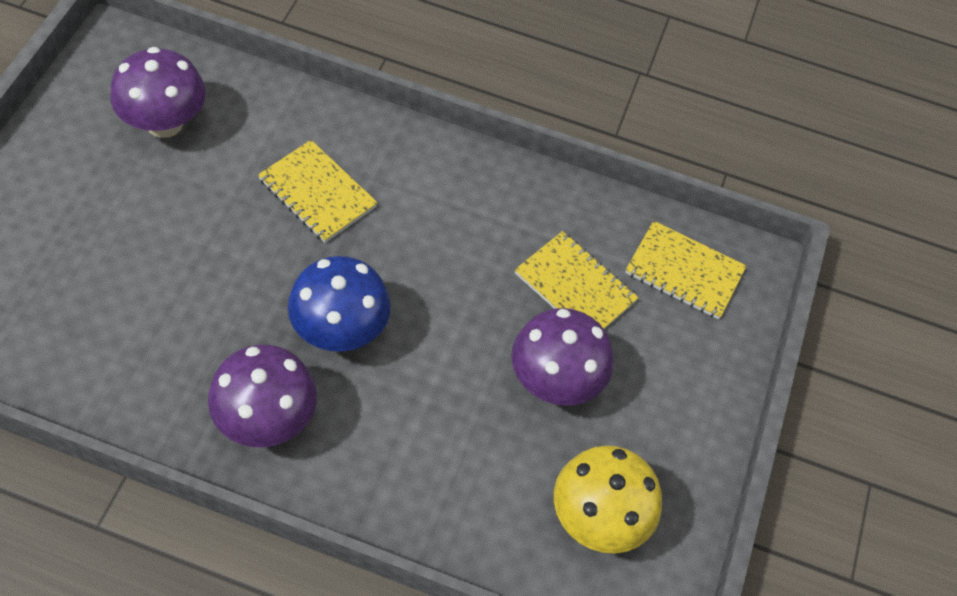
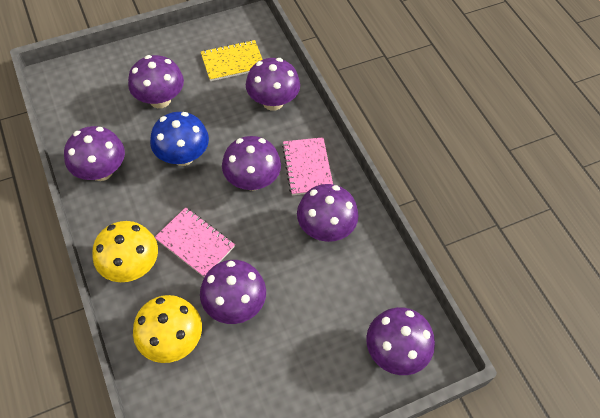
pink notebook: 0 -> 2
purple mushroom: 3 -> 7
yellow mushroom: 1 -> 2
yellow notebook: 3 -> 1

